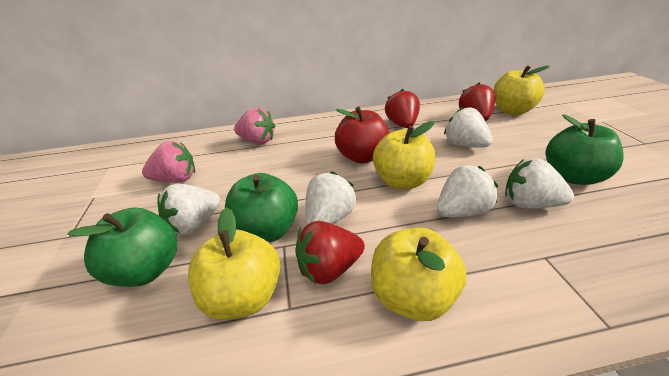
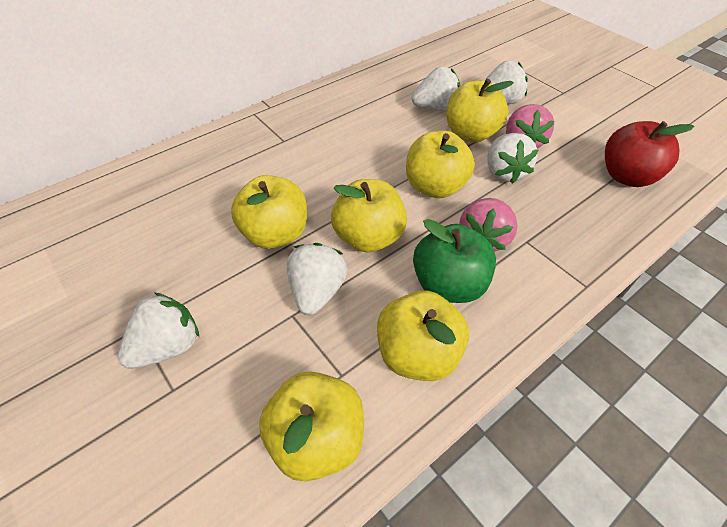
green apple: 3 -> 1
red strawberry: 3 -> 0
yellow apple: 4 -> 6

